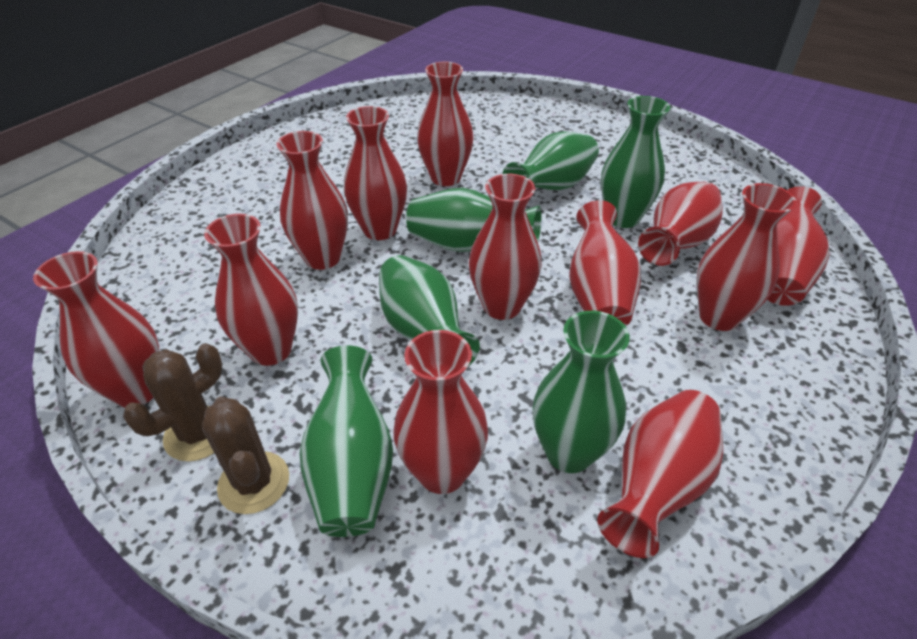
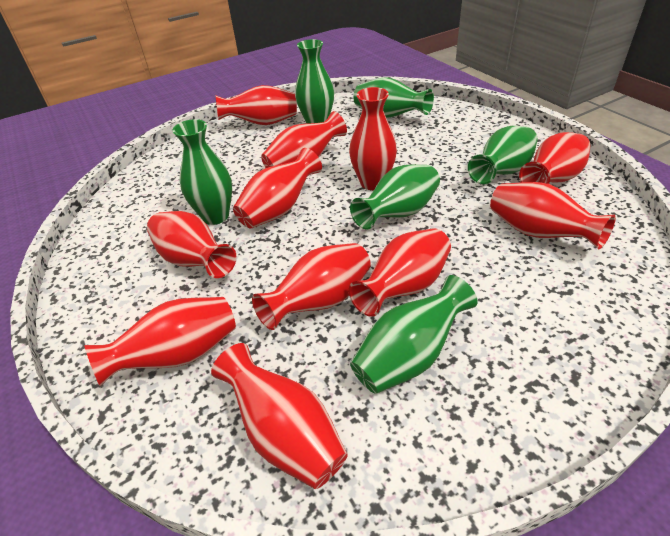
brown cactus: 2 -> 0
red vase: 12 -> 11

